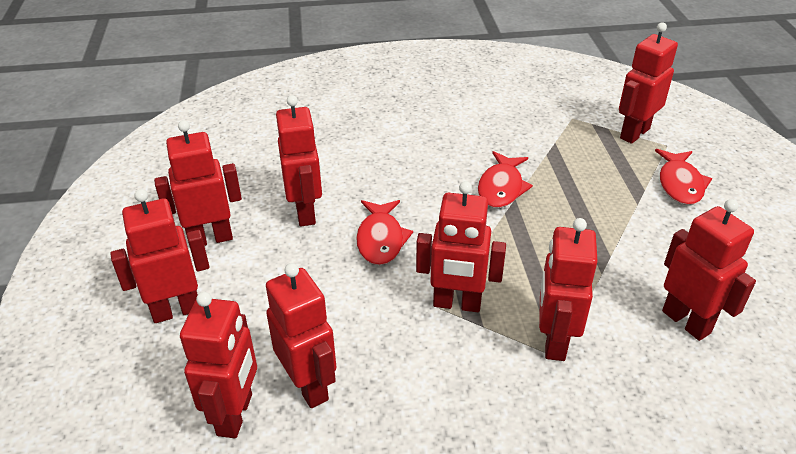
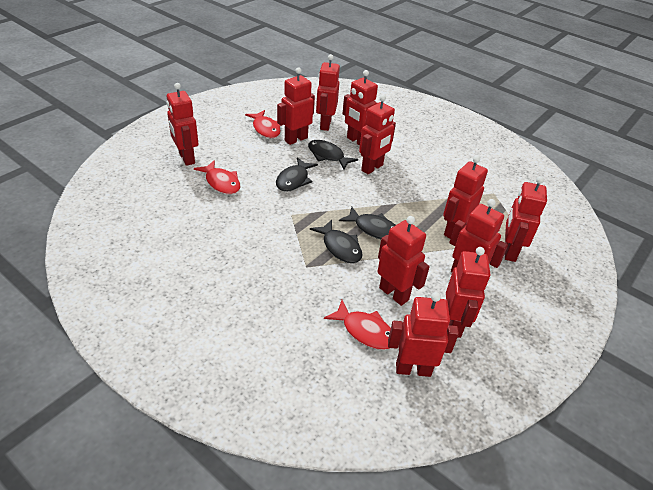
black fish: 0 -> 4
red robot: 9 -> 11

